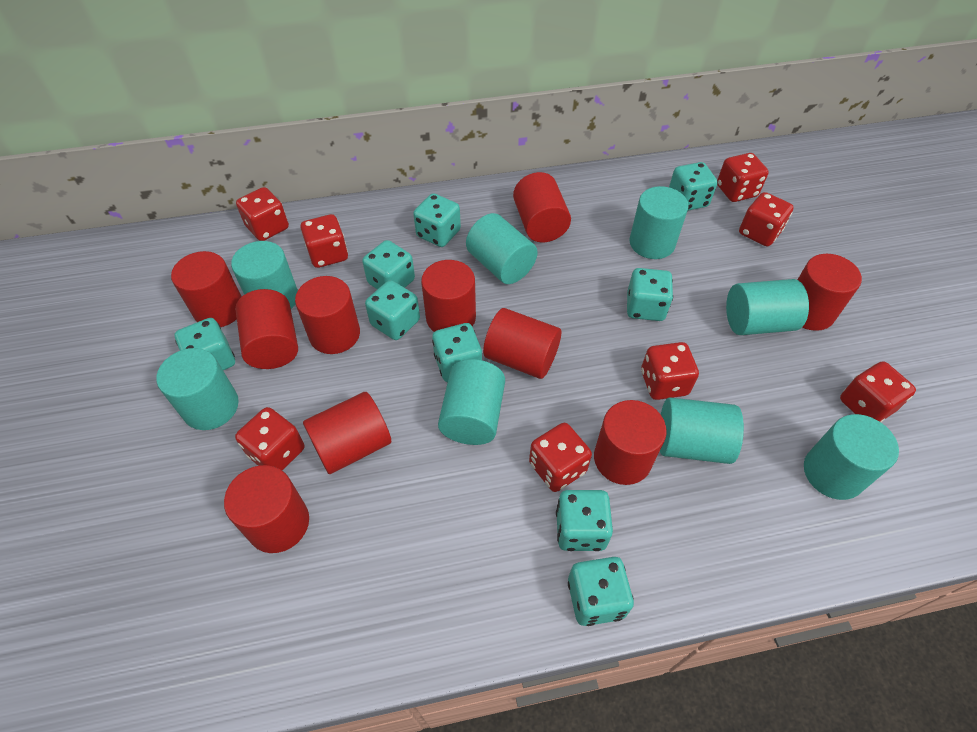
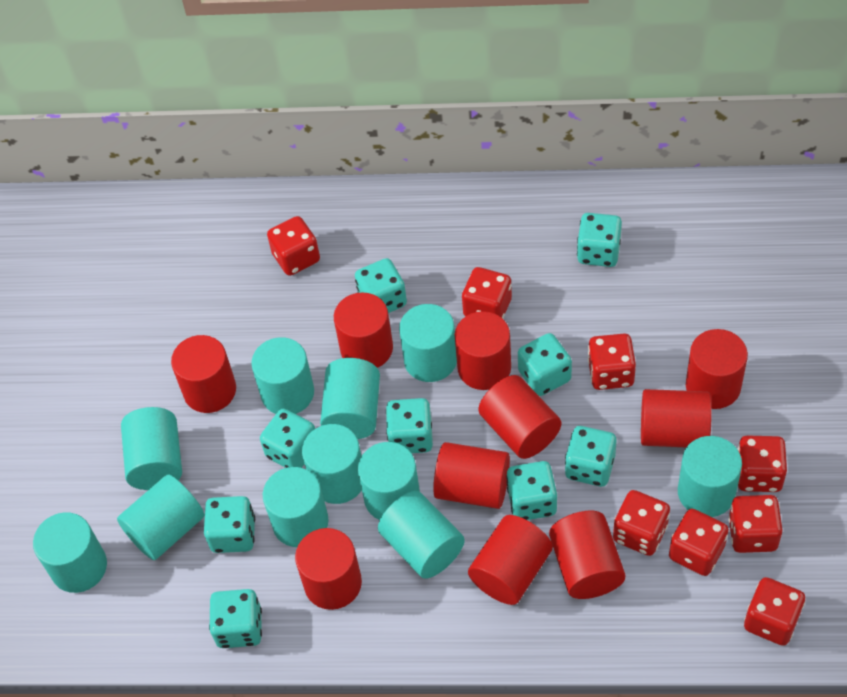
turquoise cylinder: 8 -> 11

